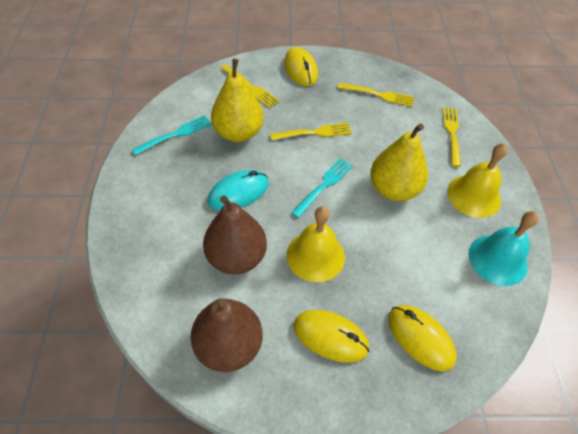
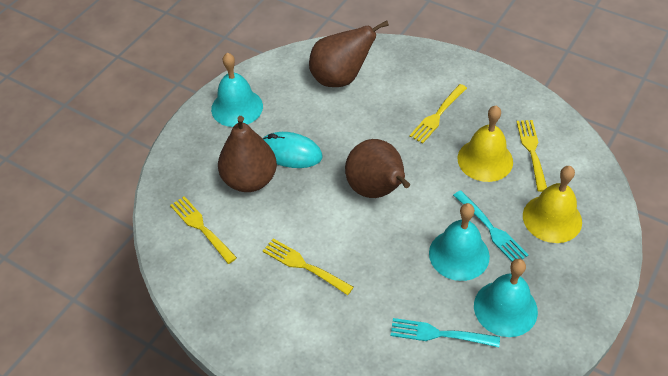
brown pear: 2 -> 3
turquoise bell: 1 -> 3
yellow mouse: 3 -> 0
yellow pear: 2 -> 0

